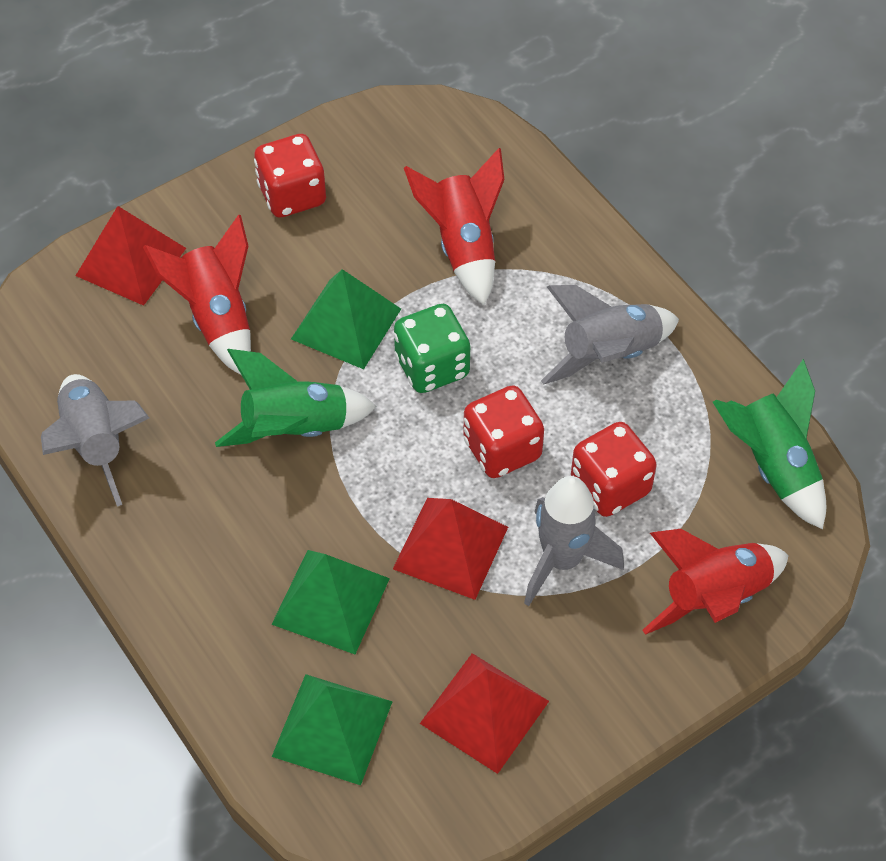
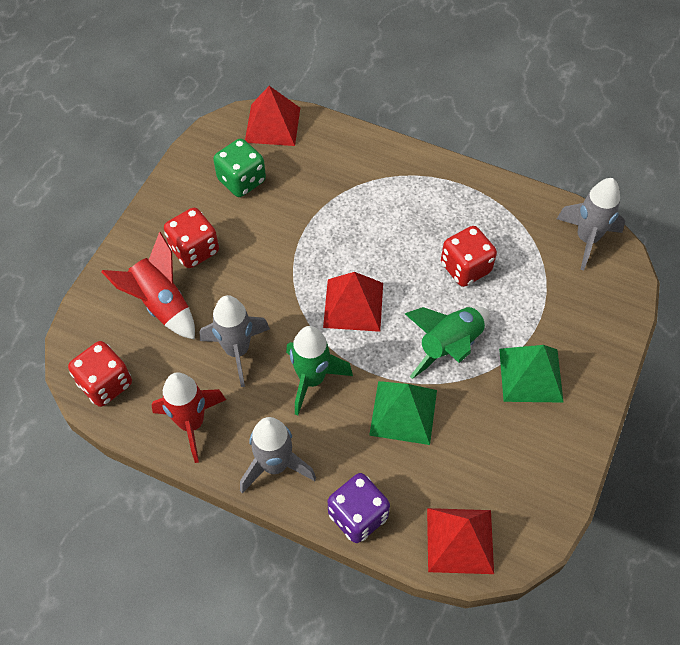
green pyramid: 3 -> 2
purple dice: 0 -> 1
red rocket: 3 -> 2

